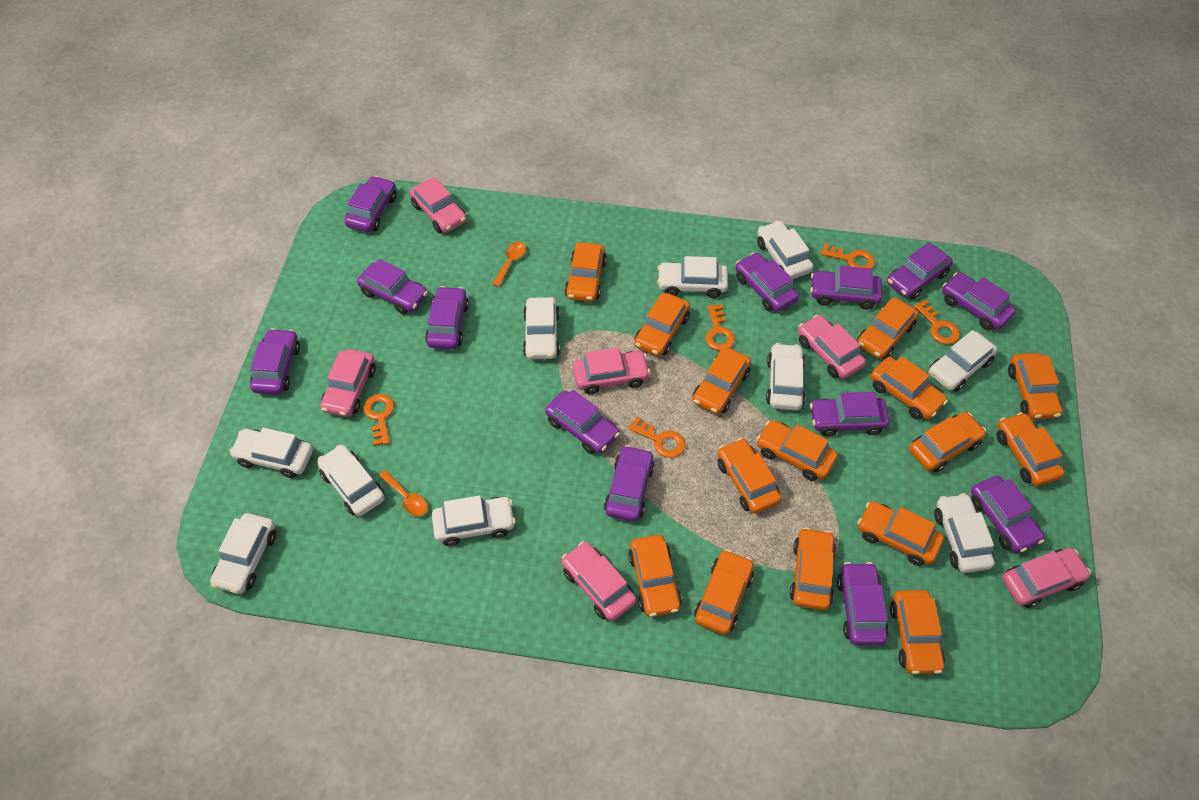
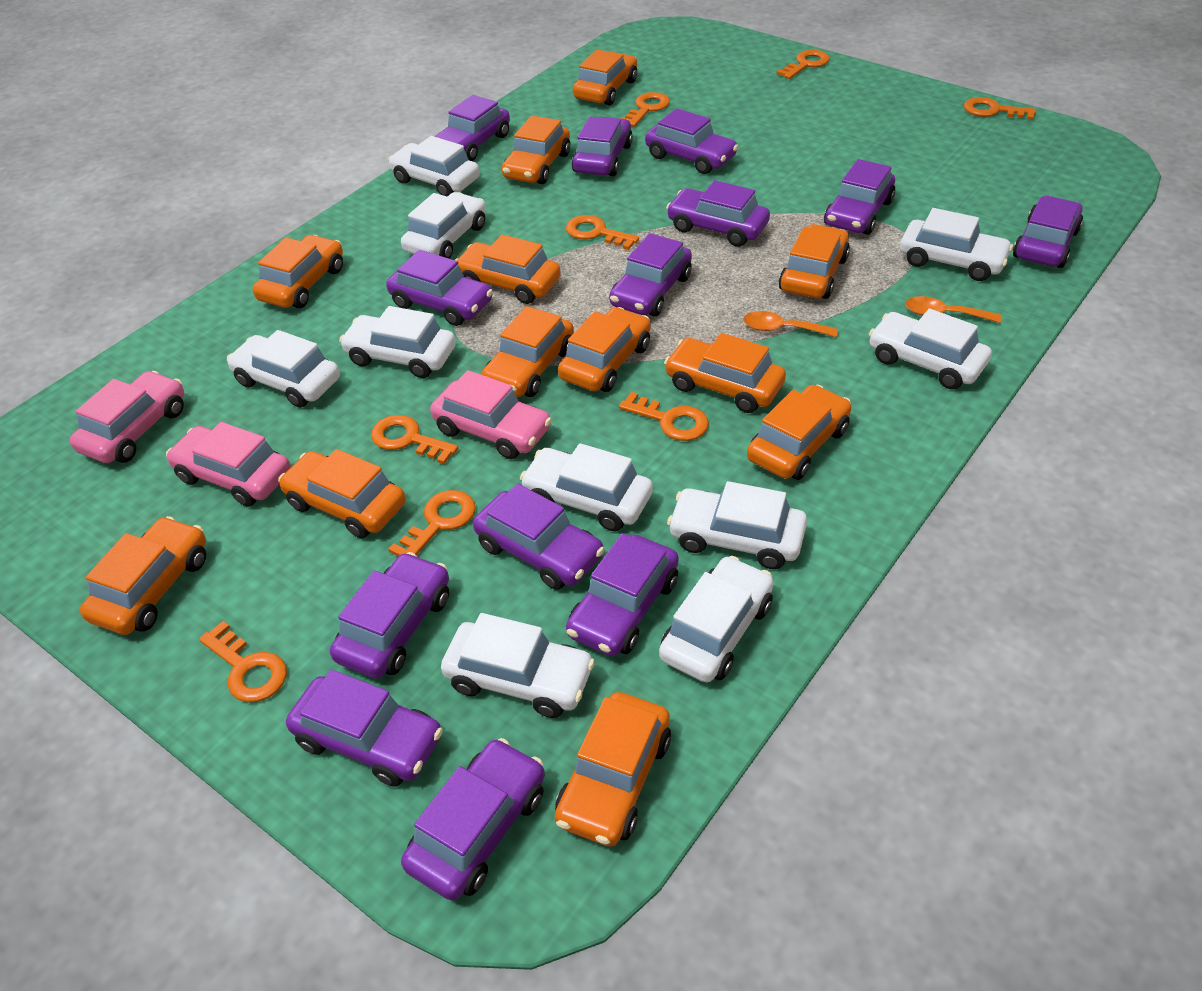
orange car: 15 -> 12
orange key: 5 -> 8
pink car: 6 -> 3

